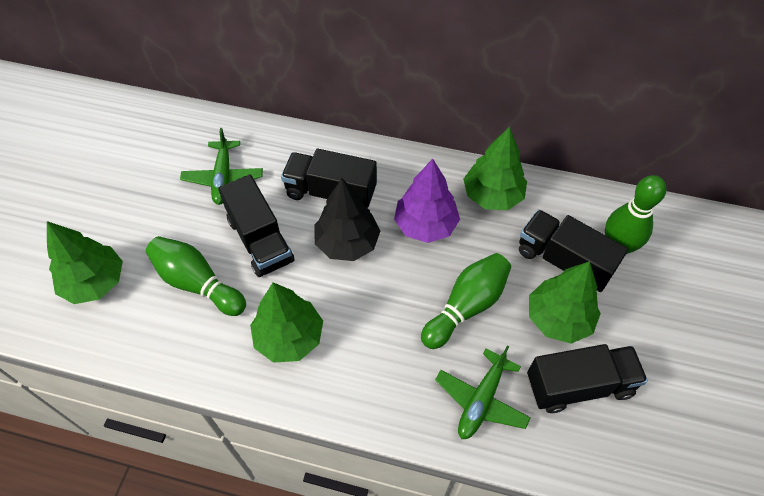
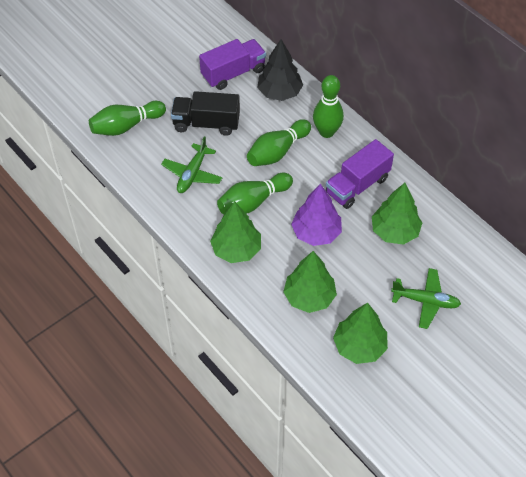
black truck: 4 -> 1
green bowling pin: 3 -> 4
purple truck: 0 -> 2

